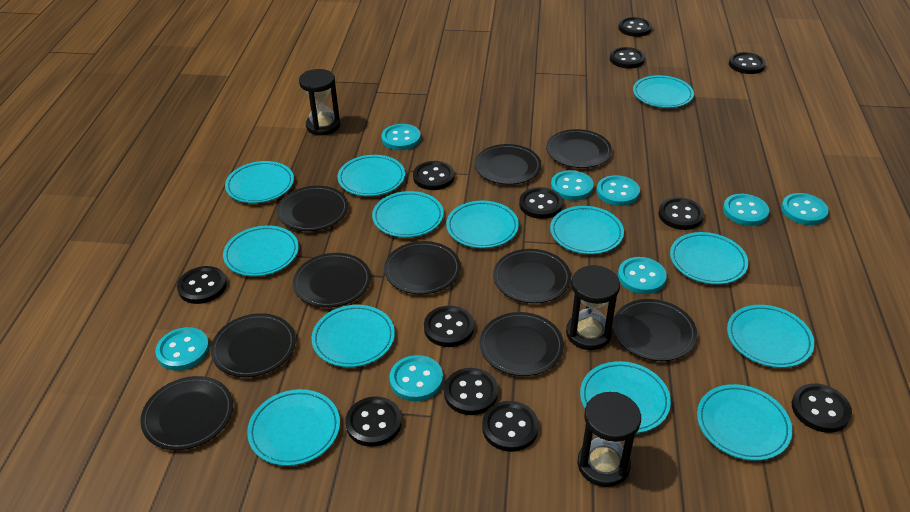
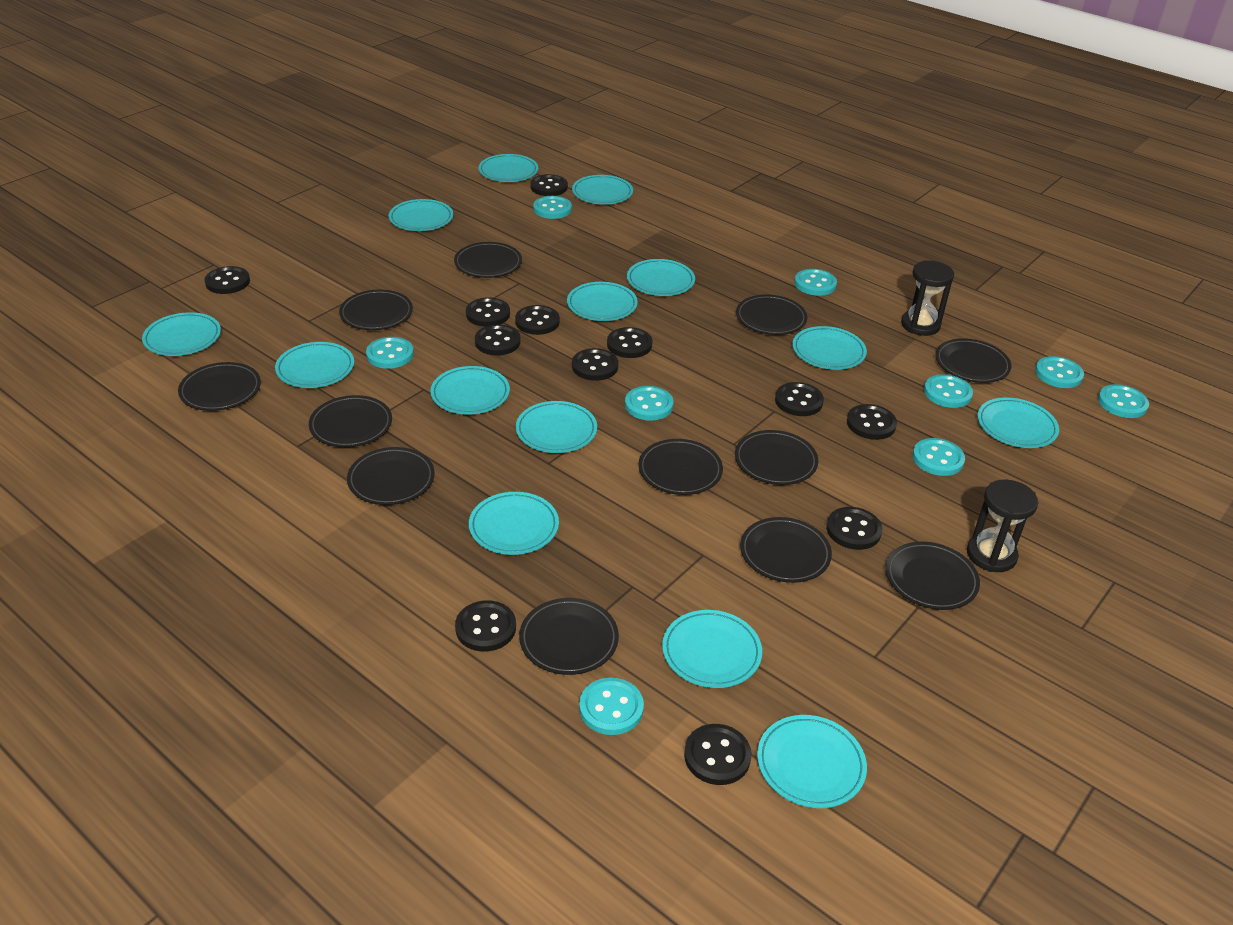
black hourglass: 3 -> 2
black plate: 10 -> 12
turquoise button: 8 -> 9
turquoise plate: 13 -> 14

